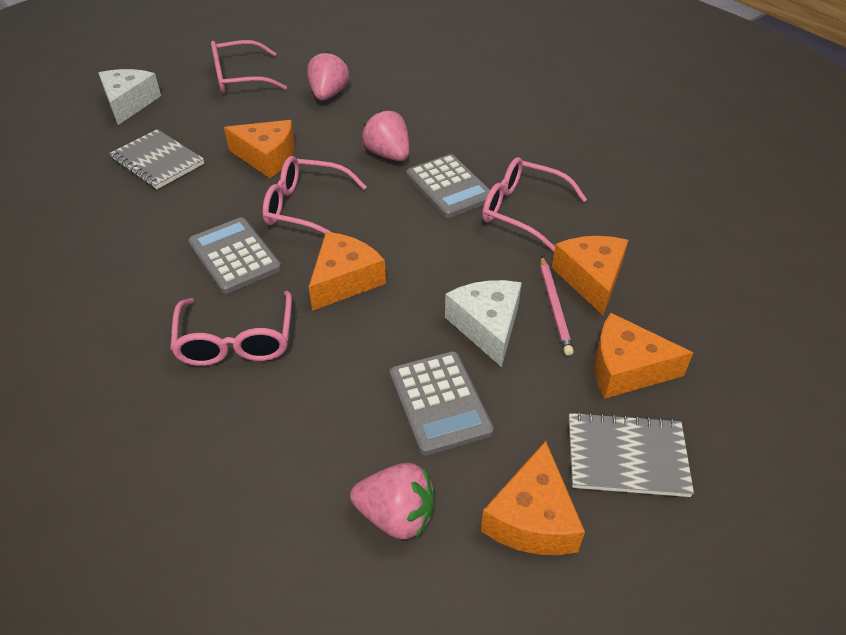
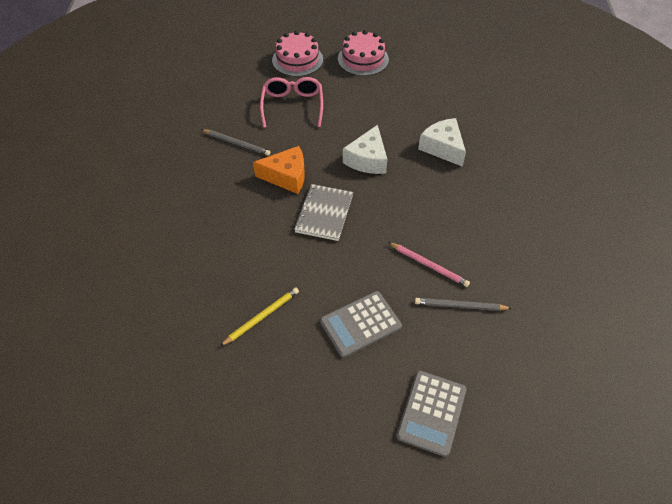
grey calculator: 3 -> 2
grey notebook: 2 -> 1
grey pencil: 0 -> 2
orange cheese: 5 -> 1
pink cake: 0 -> 2
pink glasses: 4 -> 1
pink strawberry: 3 -> 0
yellow pencil: 0 -> 1

